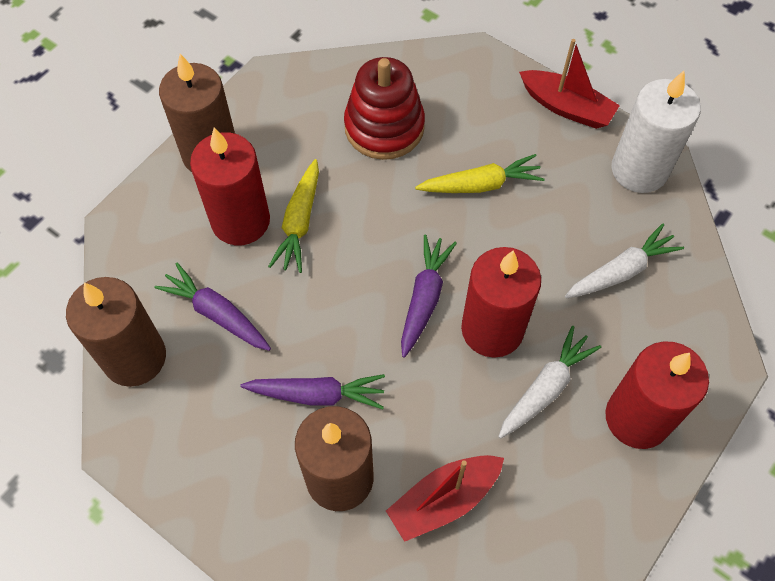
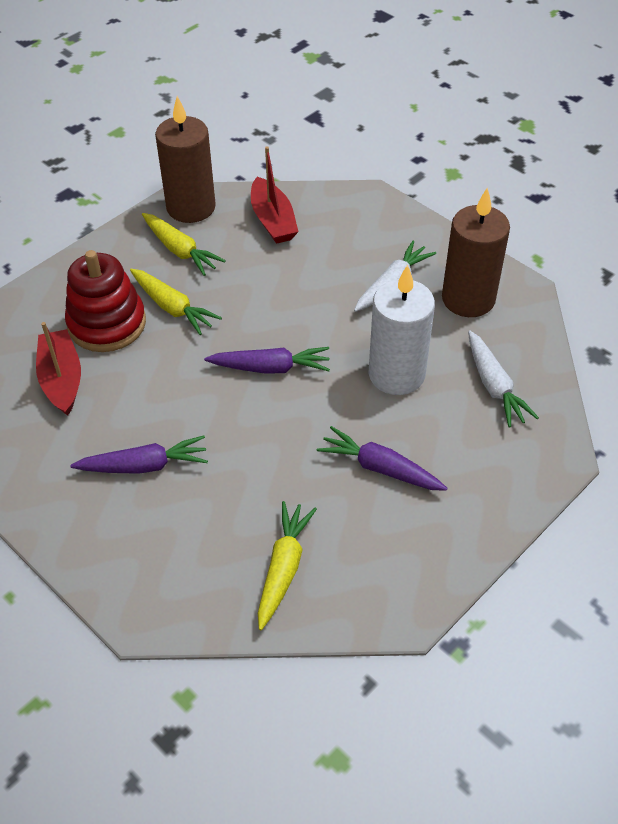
brown candle: 3 -> 2
red candle: 3 -> 0
yellow carrot: 2 -> 3

